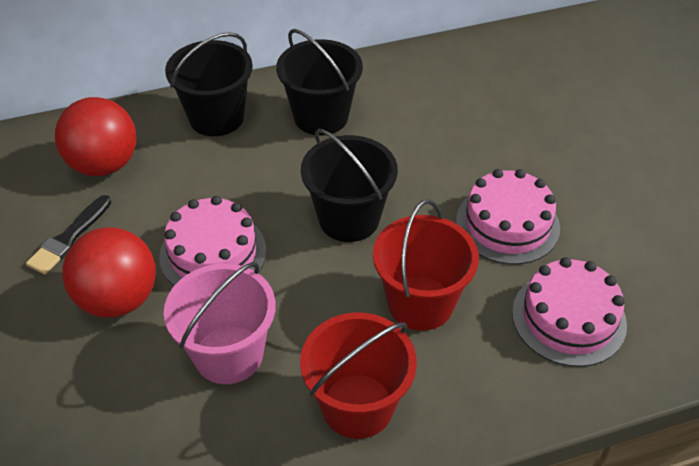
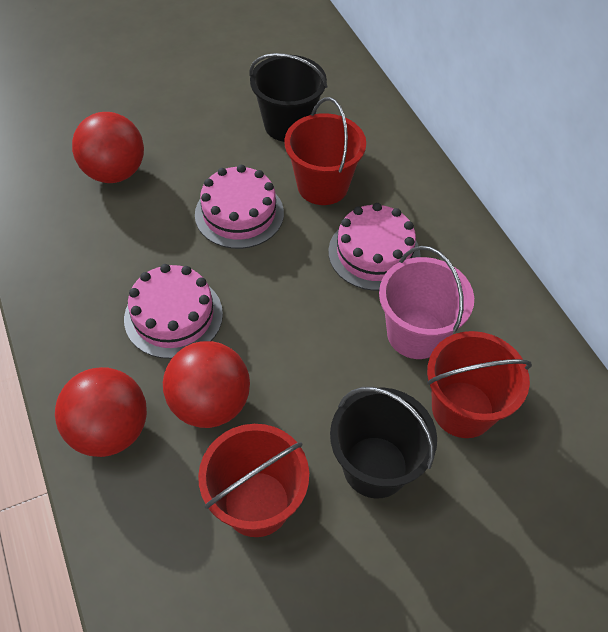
black brush: 1 -> 0
black bucket: 3 -> 2
red ball: 2 -> 3
red bucket: 2 -> 3

